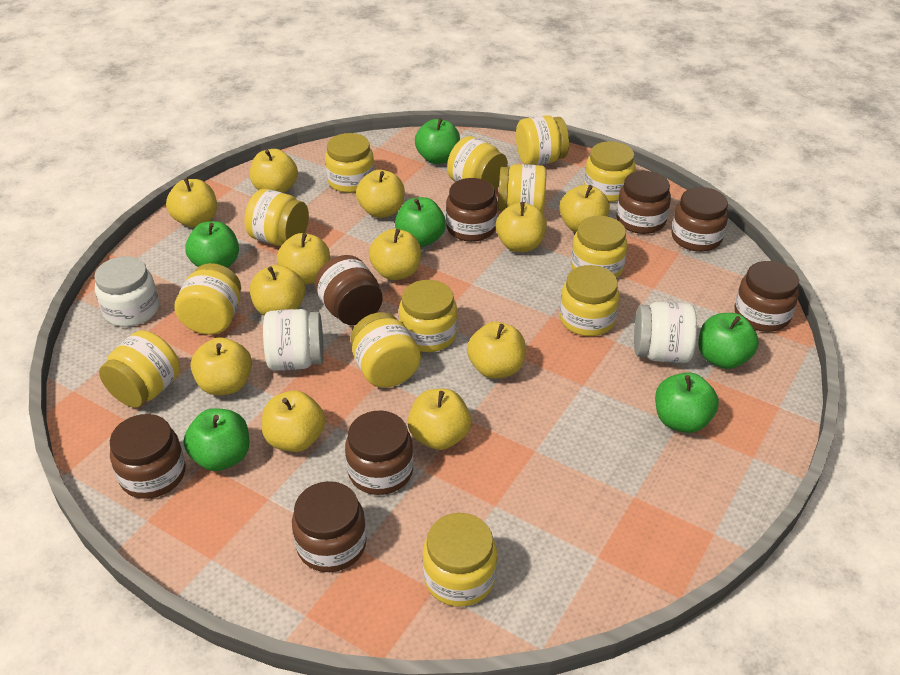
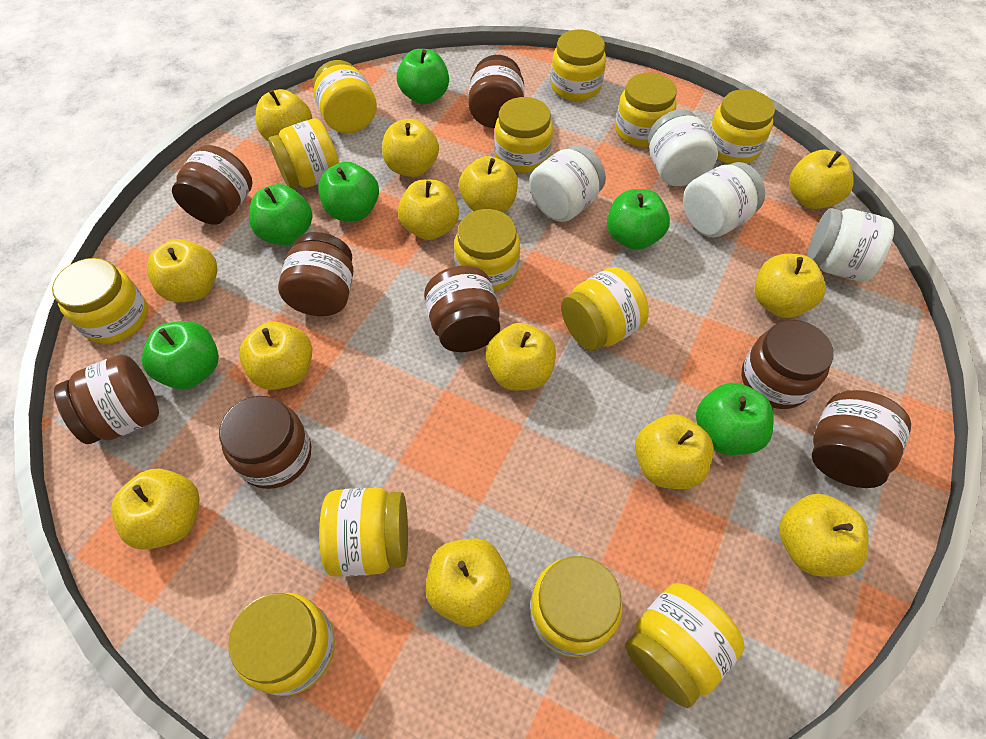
white jar: 3 -> 4
yellow apple: 12 -> 13

